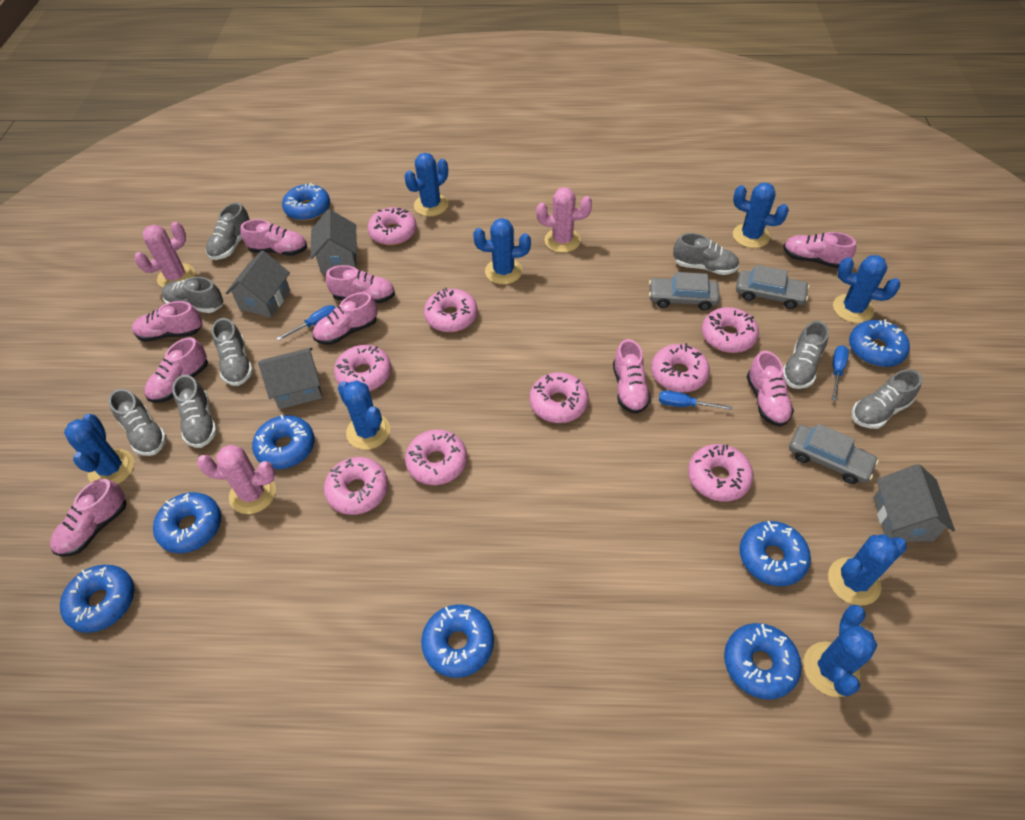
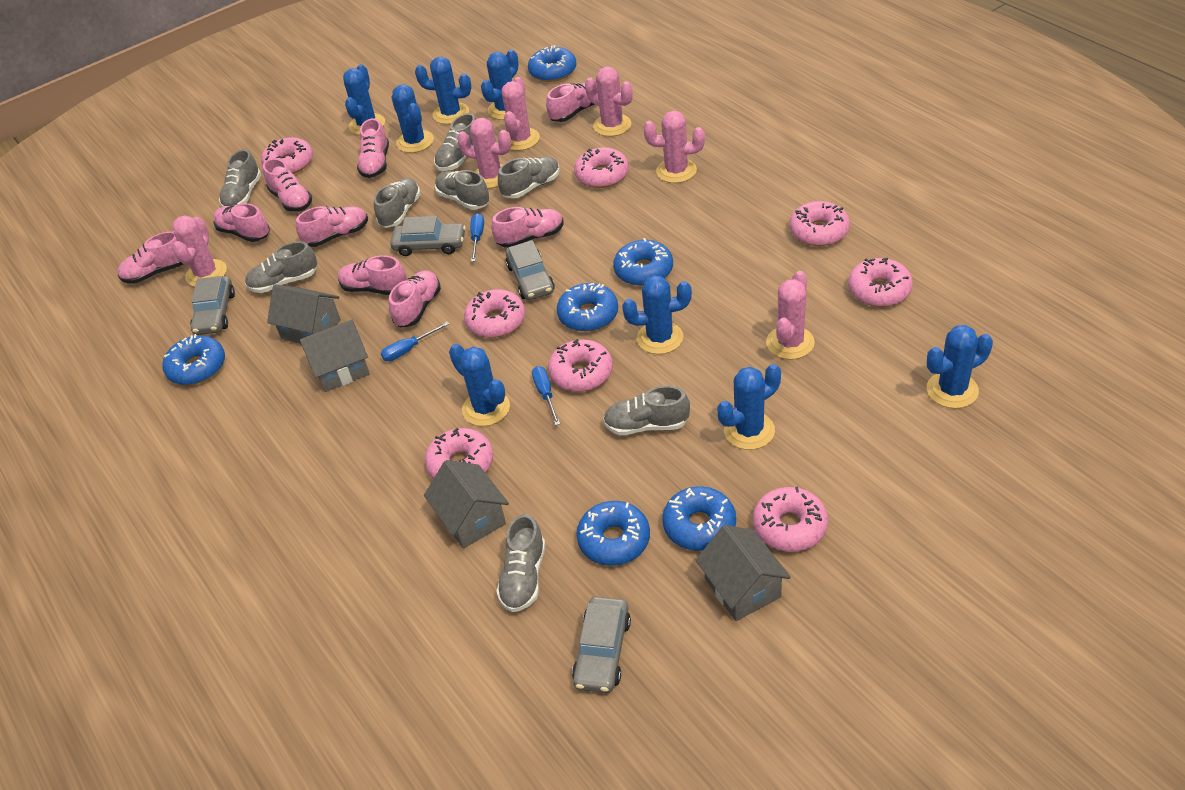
blue donut: 8 -> 6
grey car: 3 -> 4
pink cactus: 3 -> 6
pink donut: 9 -> 8

